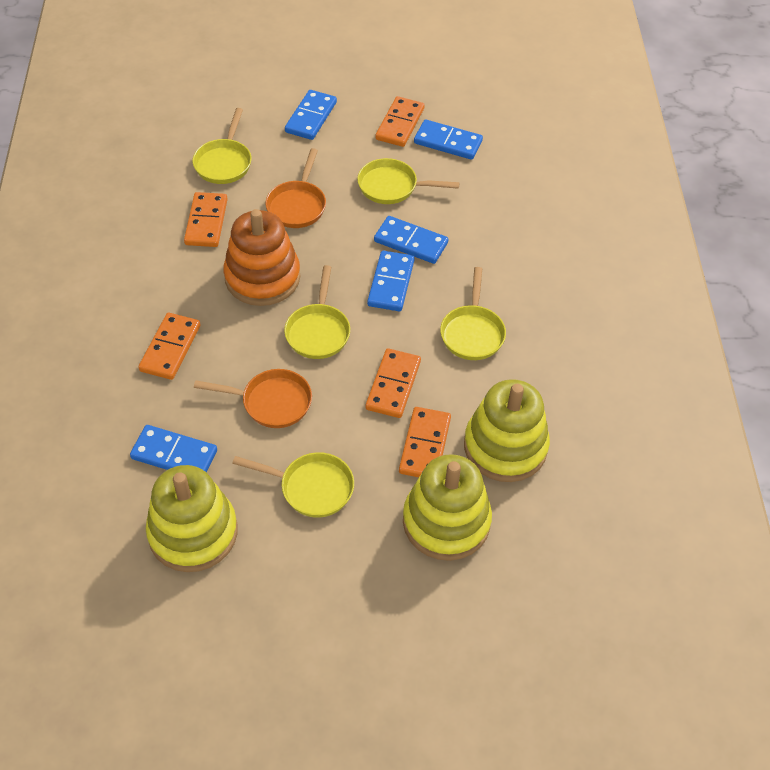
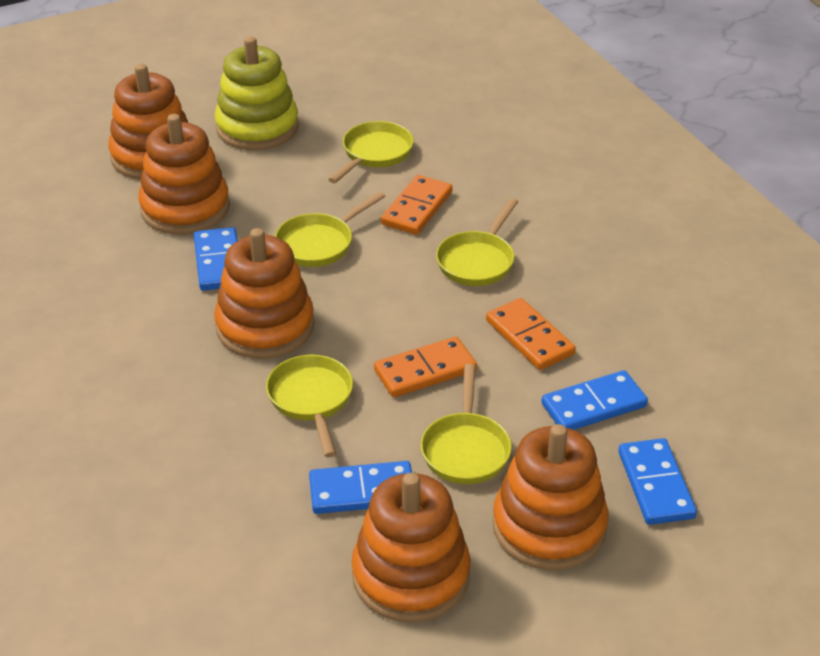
blue domino: 5 -> 4
orange domino: 5 -> 3
orange pan: 2 -> 0
orange stacking toy: 1 -> 5
yellow stacking toy: 3 -> 1

